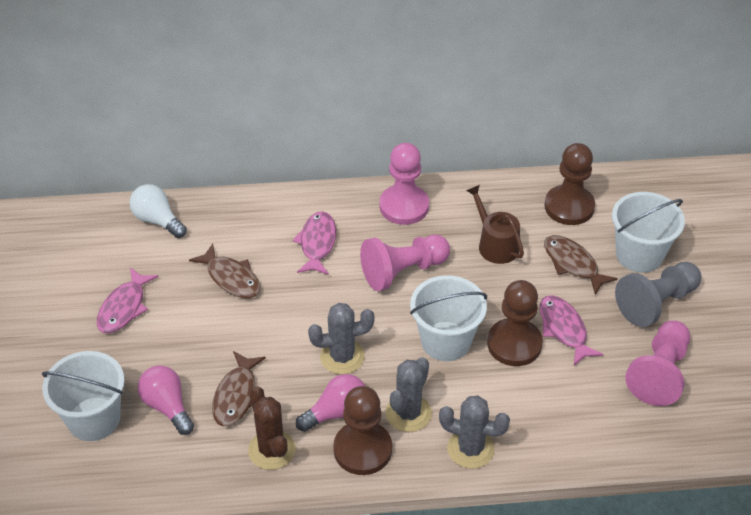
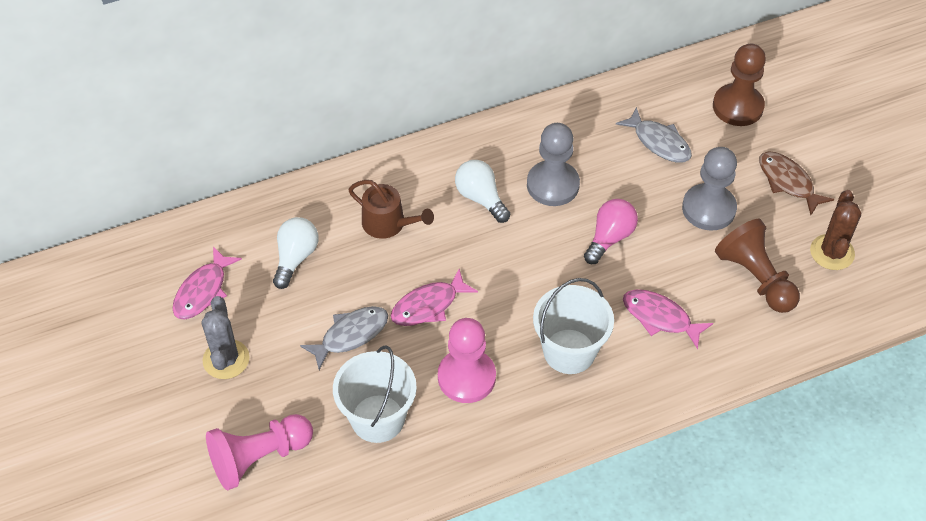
brown fish: 3 -> 1
brown pawn: 3 -> 2
grey cactus: 3 -> 1
grey fish: 0 -> 2
grey pawn: 1 -> 2
pink light bulb: 2 -> 1
pink pawn: 3 -> 2
white bucket: 3 -> 2
white light bulb: 1 -> 2

